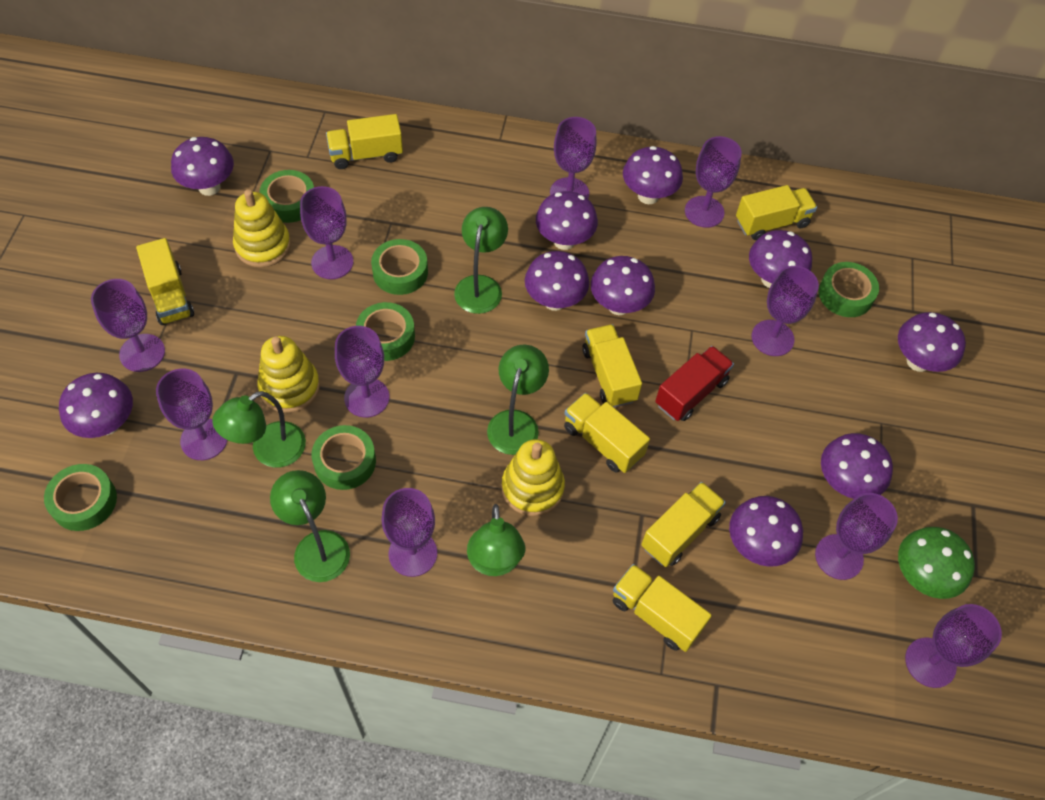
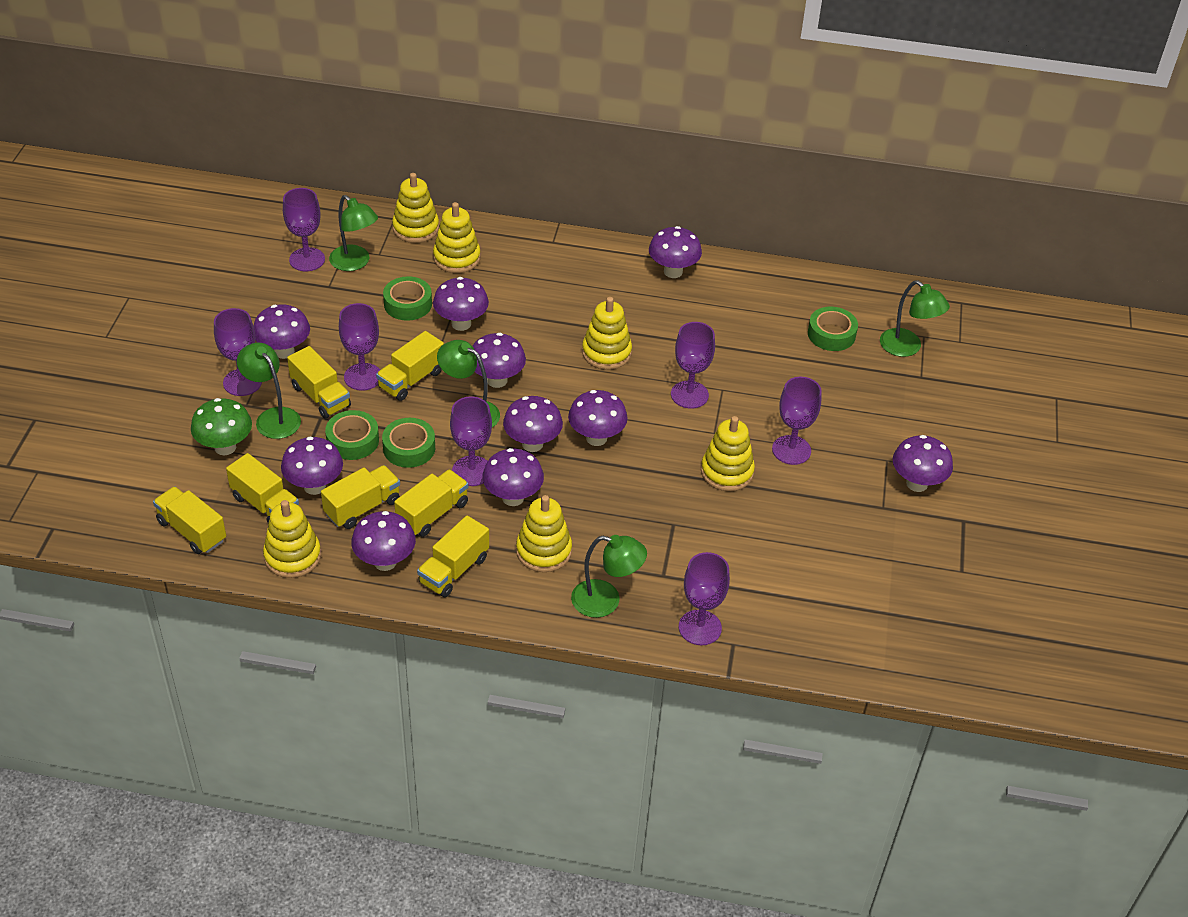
green tape: 6 -> 4
purple goblet: 10 -> 7
red truck: 1 -> 0
yellow stacking toy: 3 -> 6

